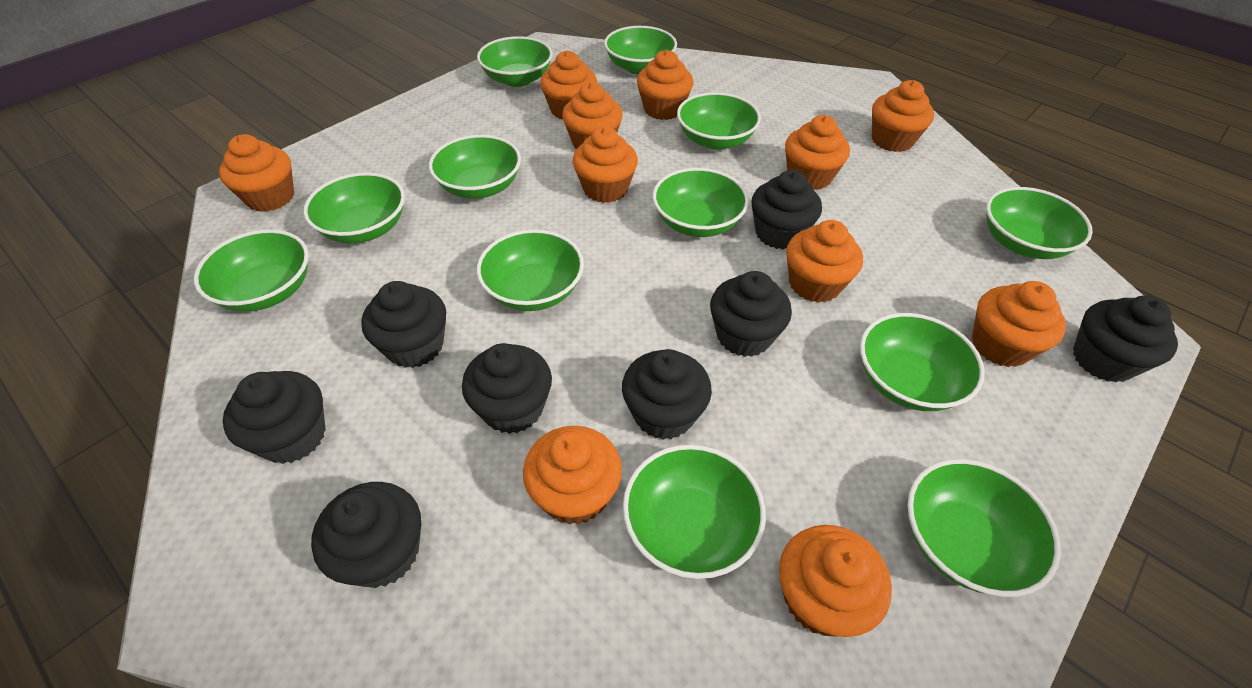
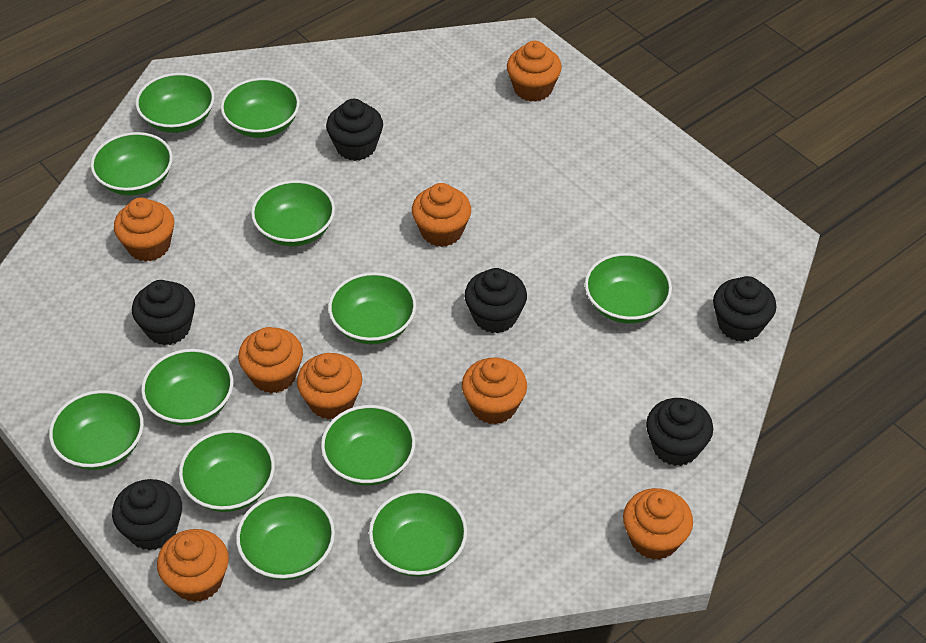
black cupcake: 8 -> 6
orange cupcake: 11 -> 8

